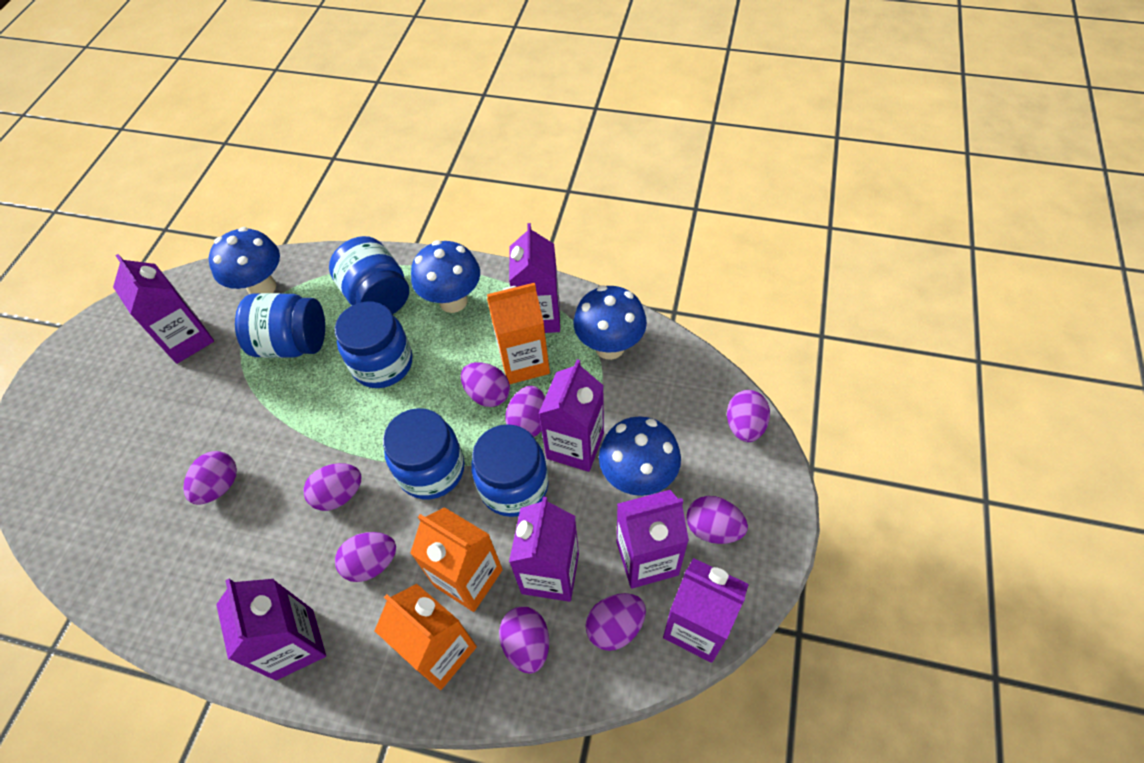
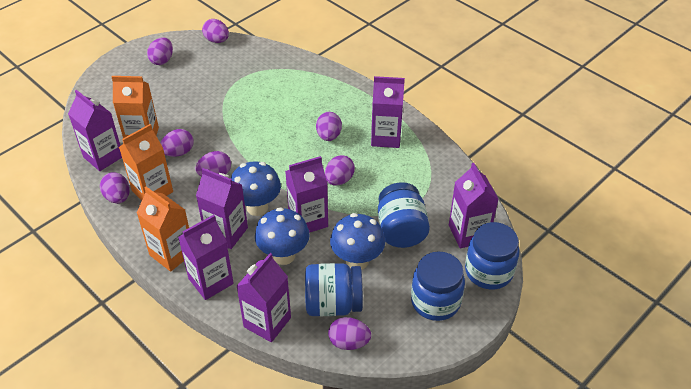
blue jar: 5 -> 4
blue mushroom: 4 -> 3
purple egg: 9 -> 8

